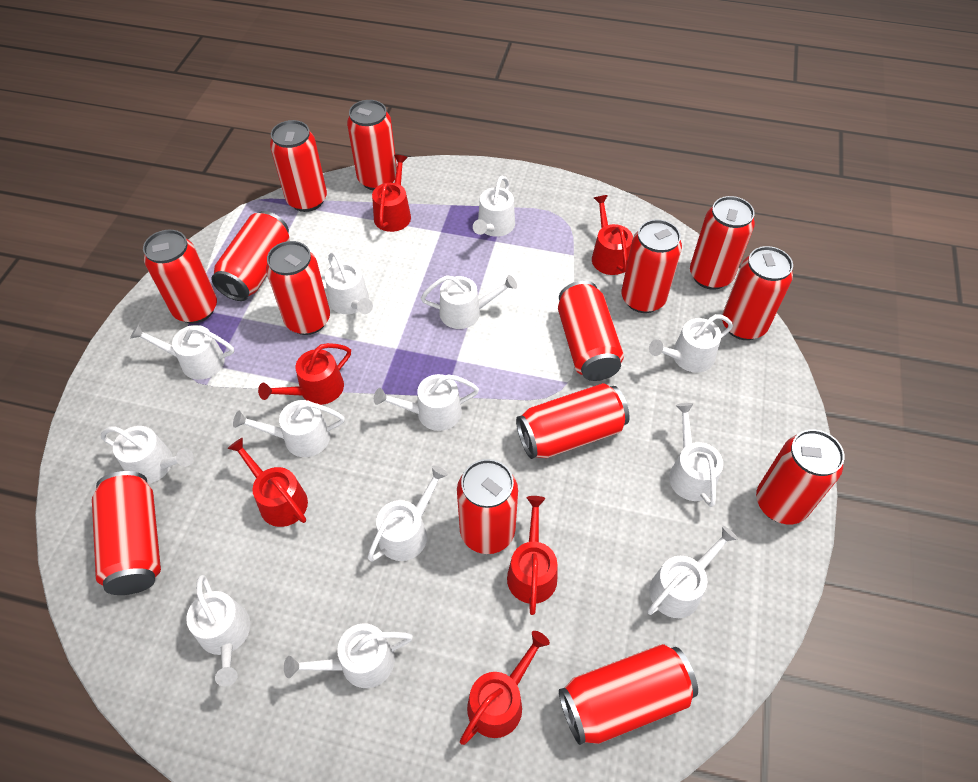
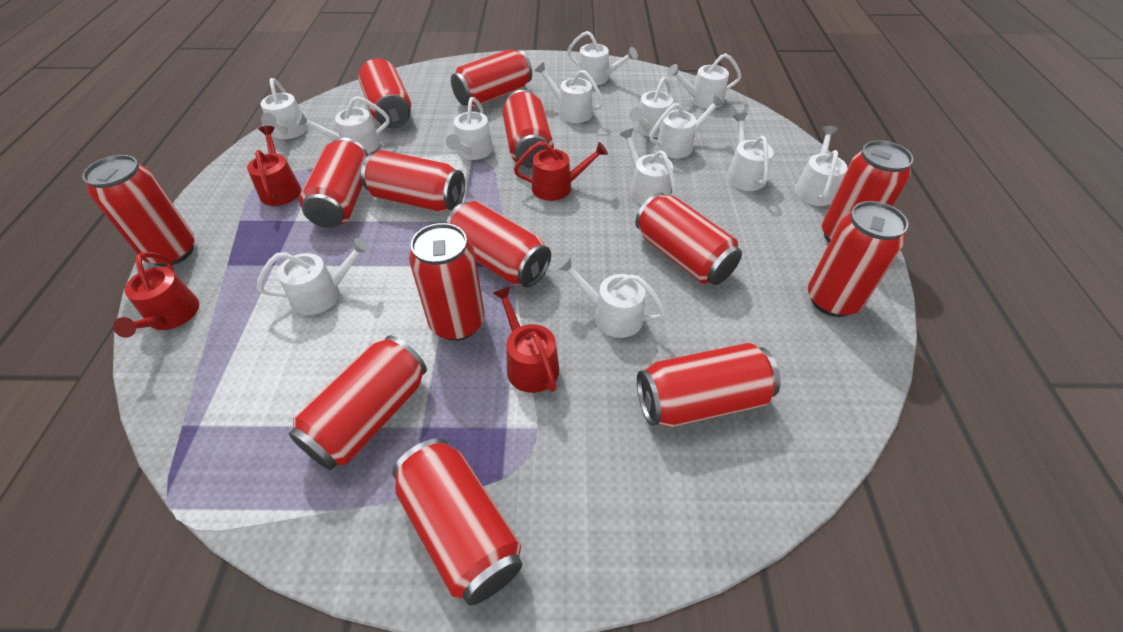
red watering can: 6 -> 4

